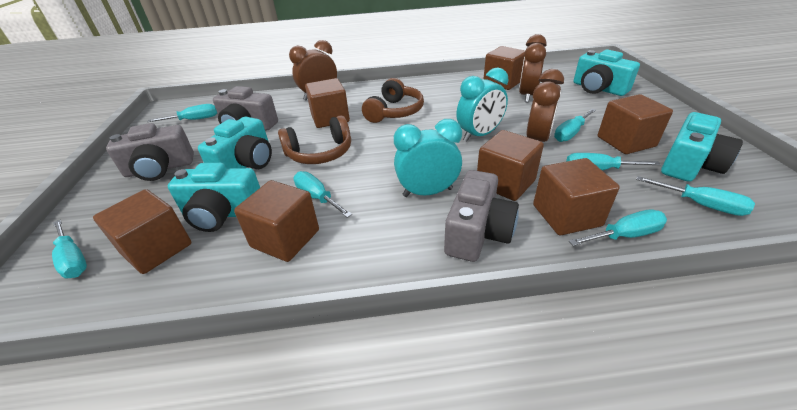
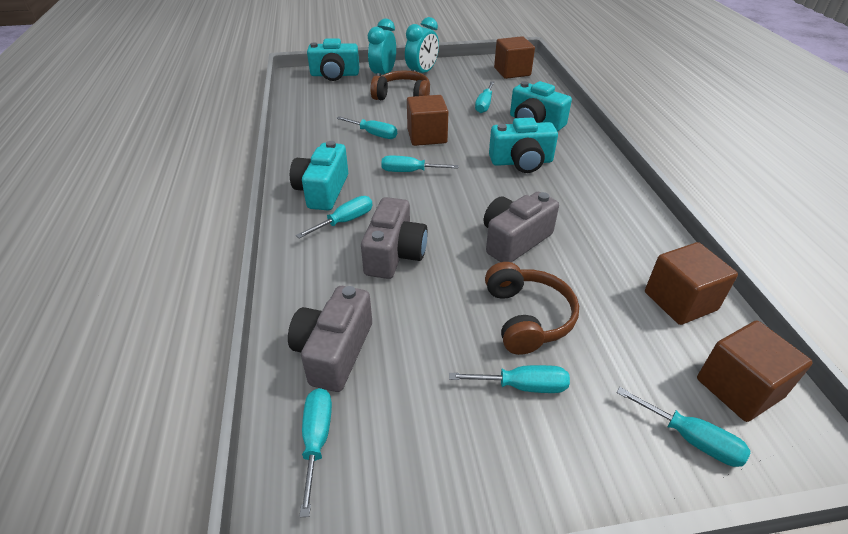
brown clock: 3 -> 0
brown cube: 7 -> 4

